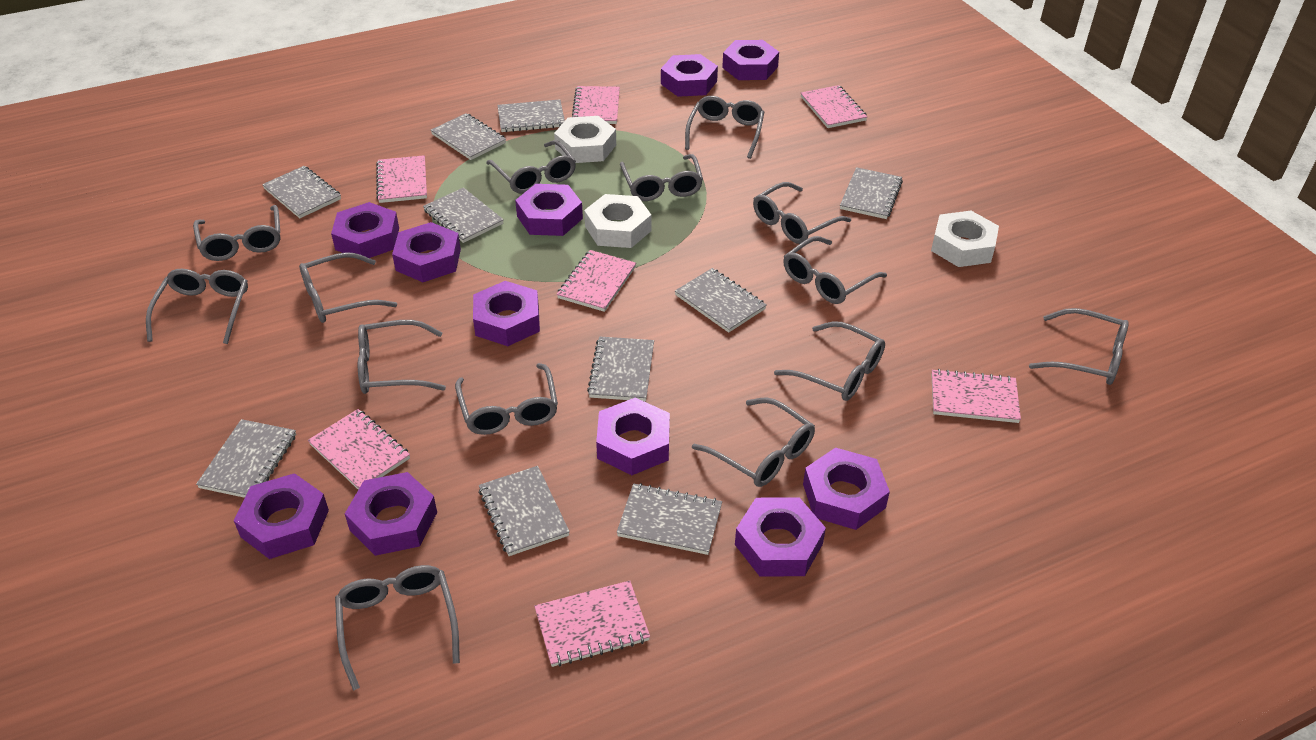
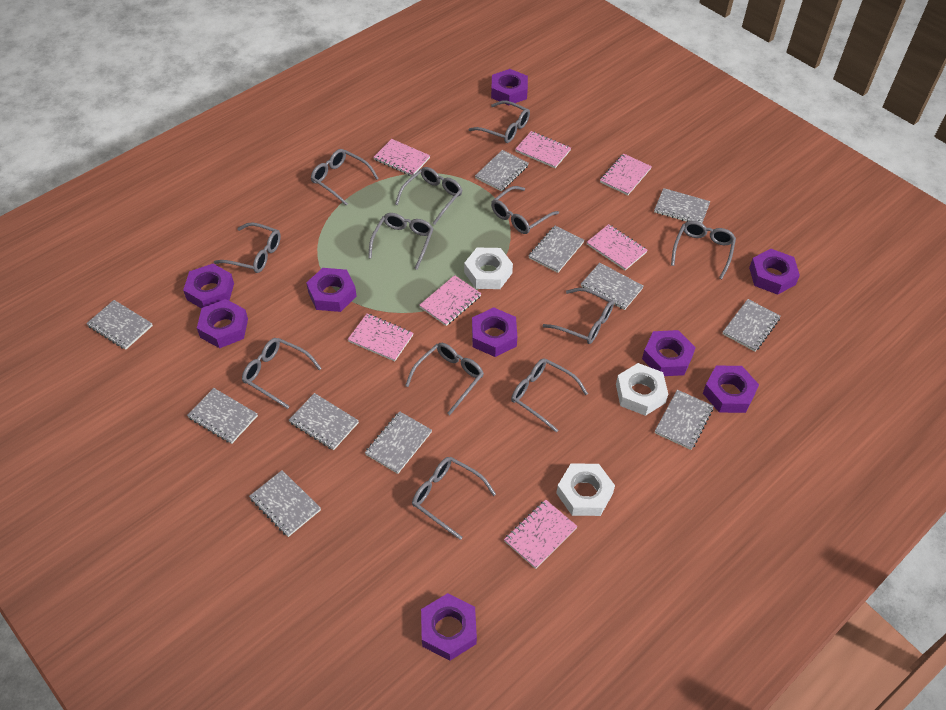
grey glasses: 14 -> 12
grey notebook: 10 -> 11
purple nut: 11 -> 9

